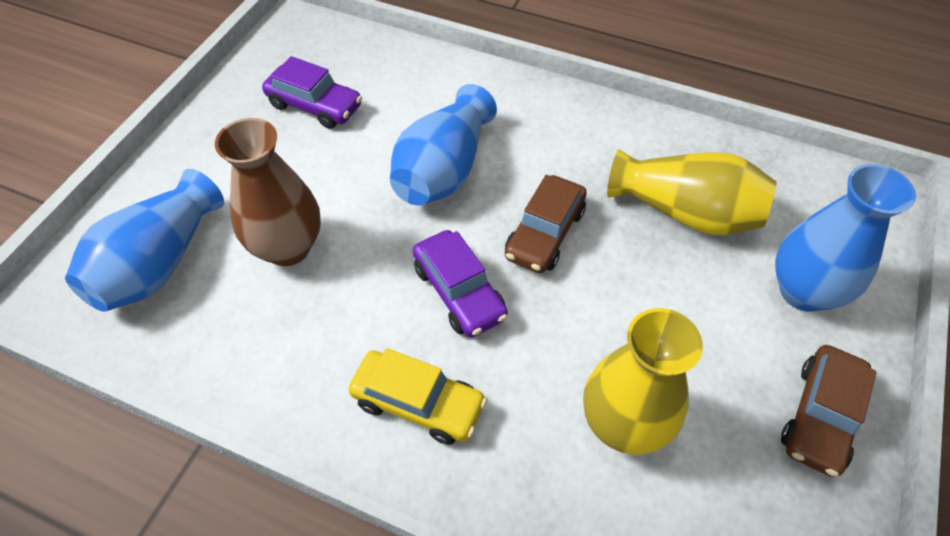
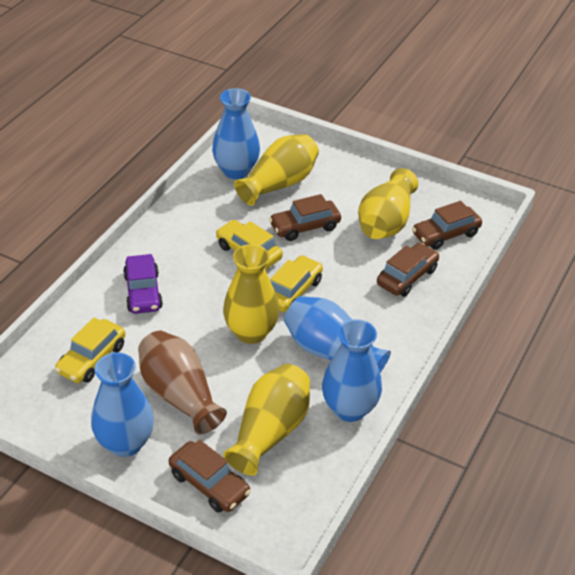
blue vase: 3 -> 4
brown car: 2 -> 4
purple car: 2 -> 1
yellow car: 1 -> 3
yellow vase: 2 -> 4

